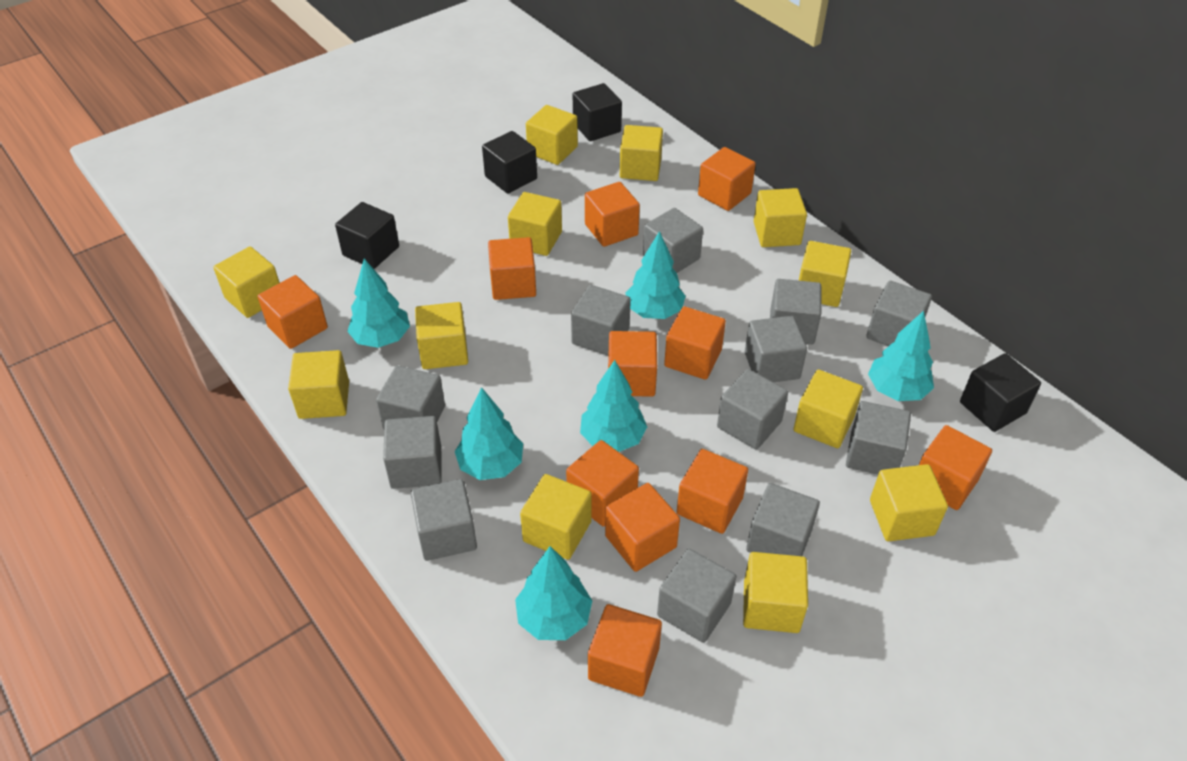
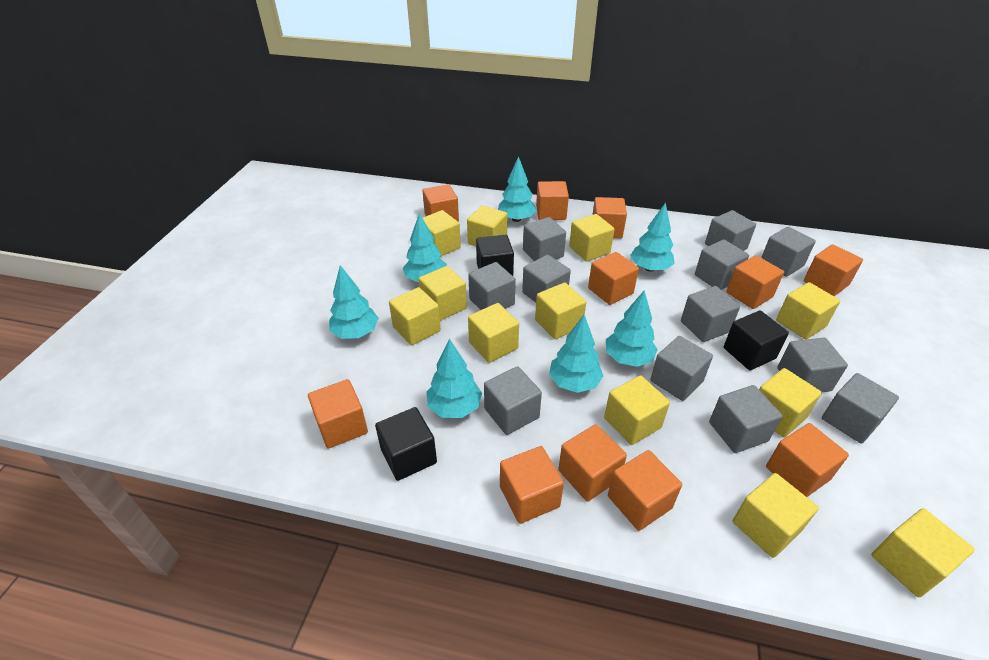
black cube: 4 -> 3
turquoise tree: 6 -> 7

